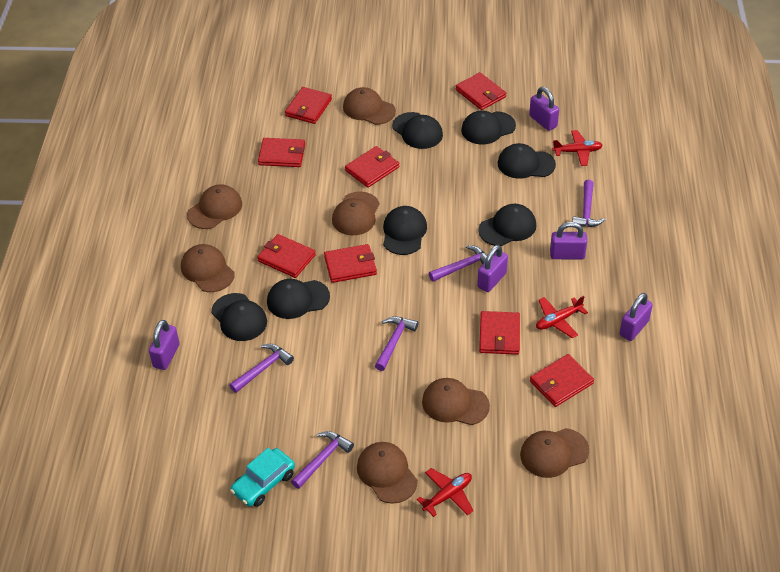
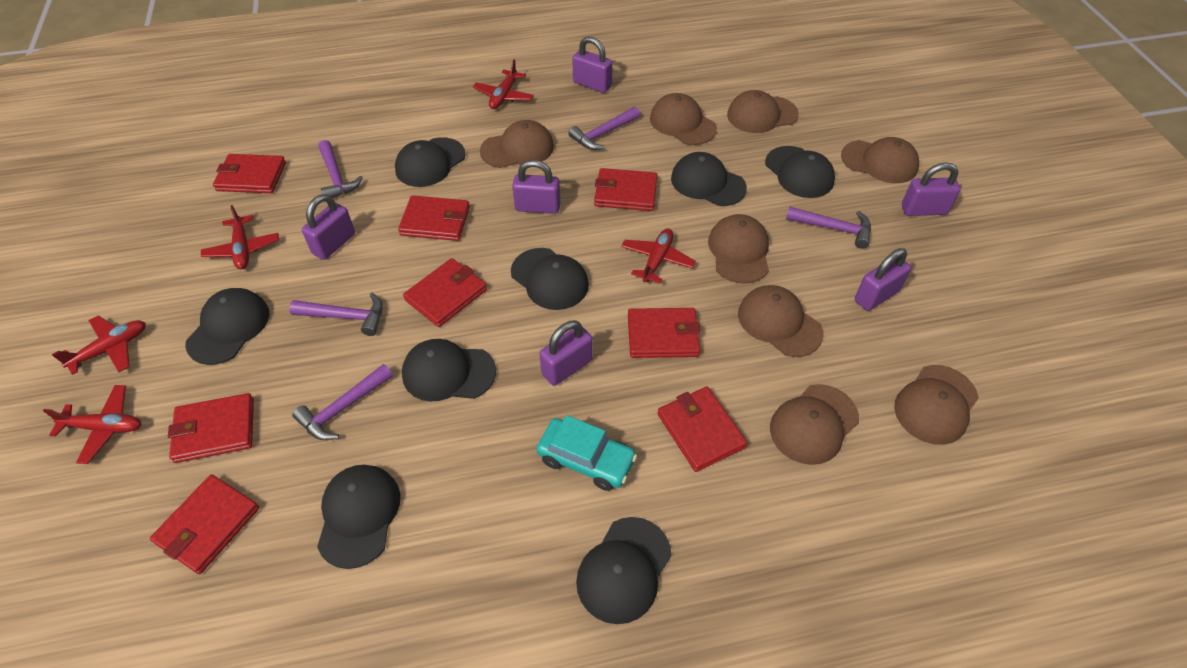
black cap: 7 -> 8
brown cap: 7 -> 8
purple padlock: 5 -> 6
red plane: 3 -> 5

